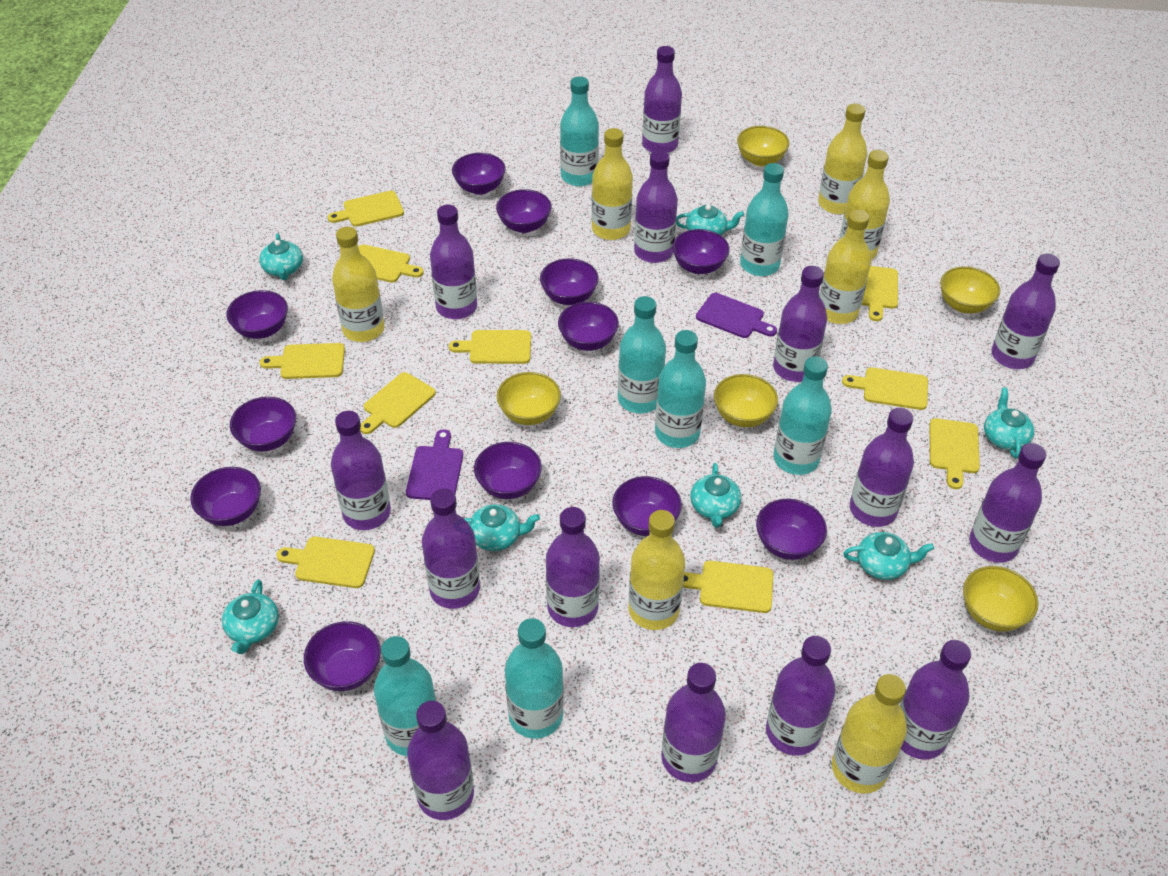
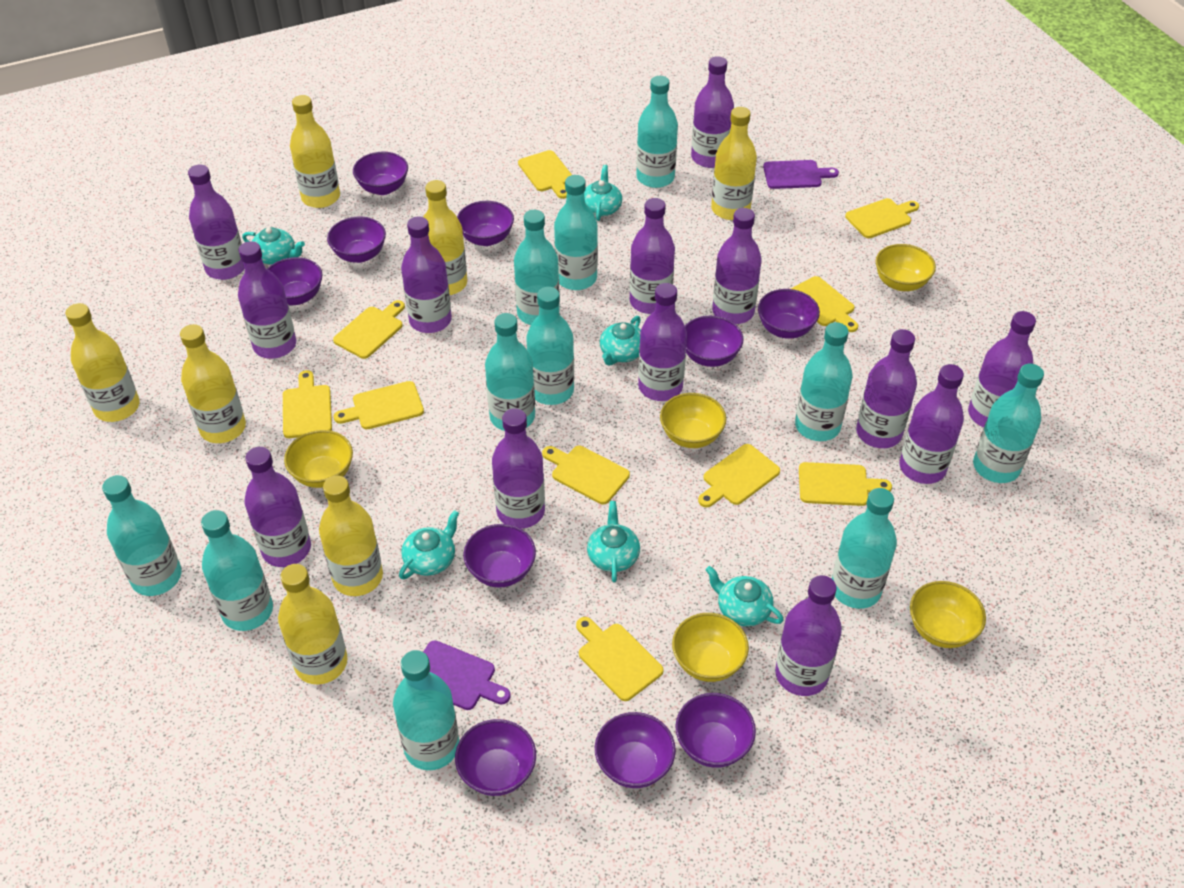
purple bottle: 14 -> 13
purple bowl: 12 -> 10
turquoise bottle: 7 -> 11
turquoise teapot: 7 -> 6

